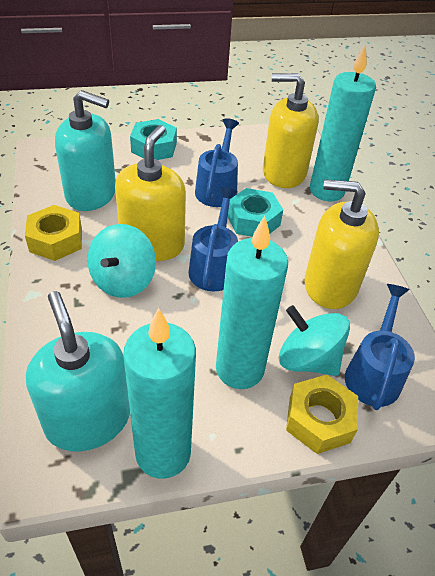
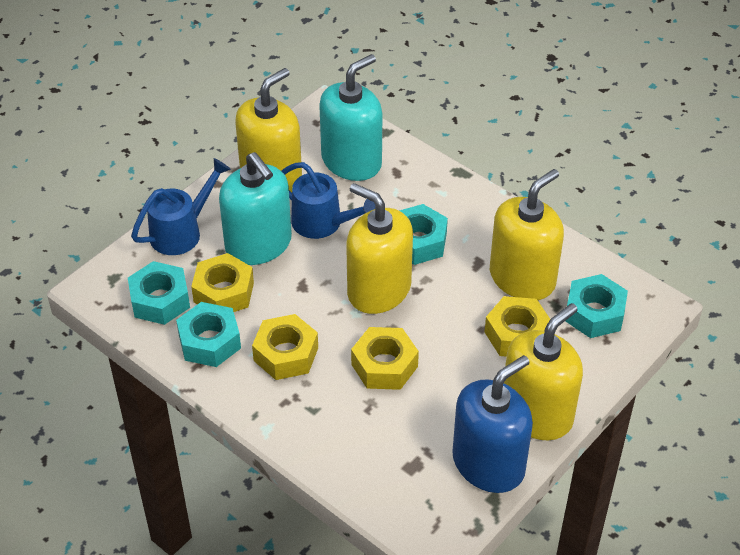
blue soap dispenser: 0 -> 1
blue watering can: 3 -> 2
turquoise candle: 3 -> 0
turquoise nut: 2 -> 4
turquoise spinning top: 2 -> 0
yellow nut: 2 -> 4
yellow soap dispenser: 3 -> 4

